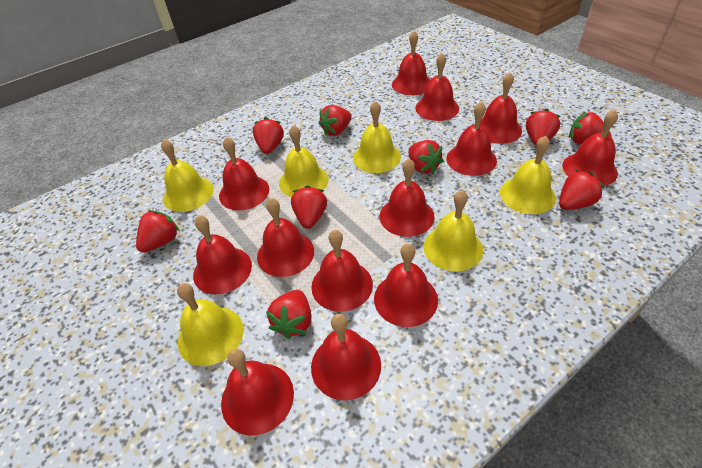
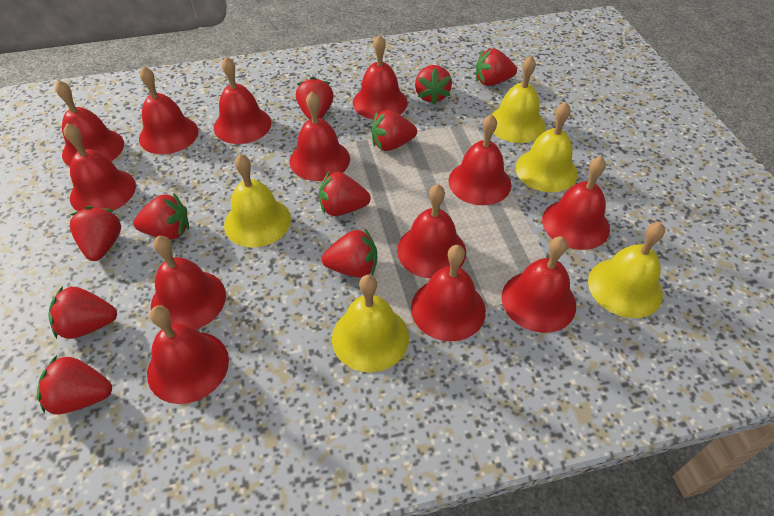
red strawberry: 9 -> 10
yellow bell: 6 -> 5

